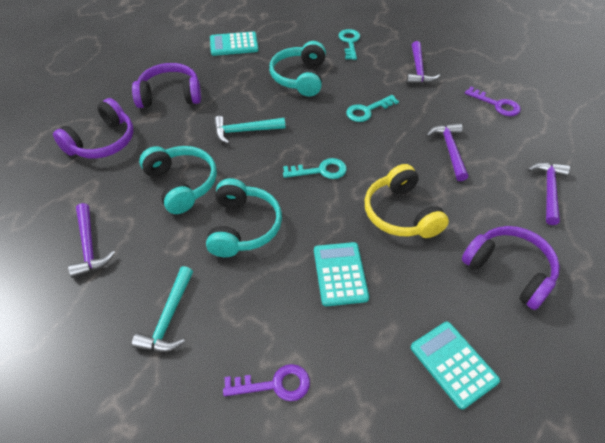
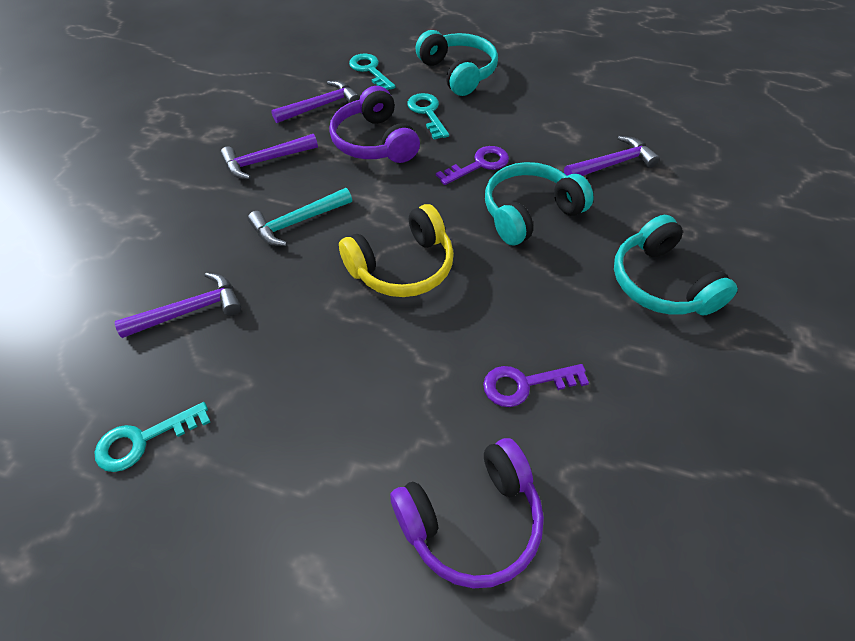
purple headphones: 3 -> 2
turquoise calculator: 3 -> 0
turquoise hammer: 2 -> 1

